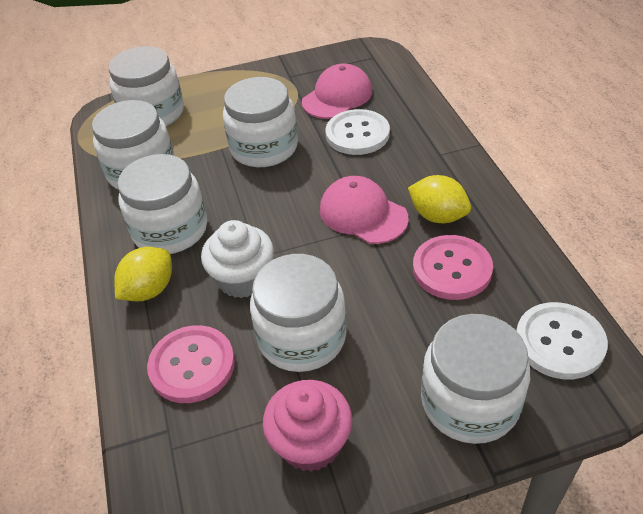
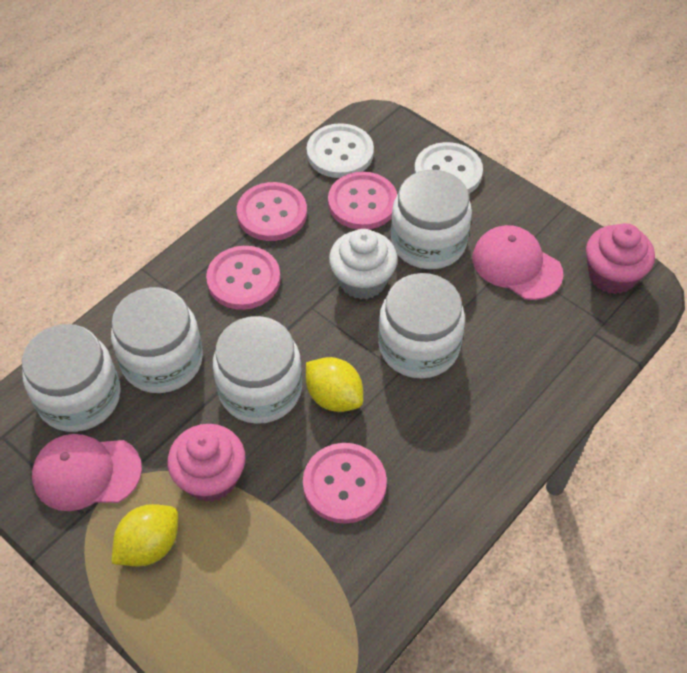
pink button: 2 -> 4
pink cupcake: 1 -> 2
white jar: 6 -> 5

